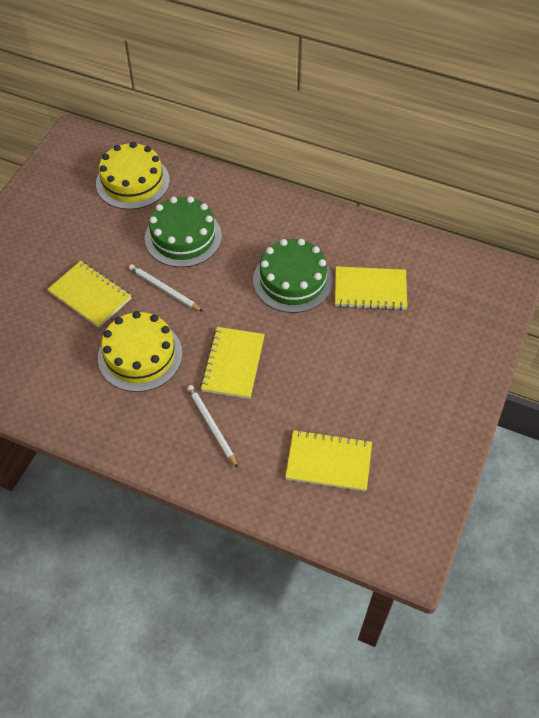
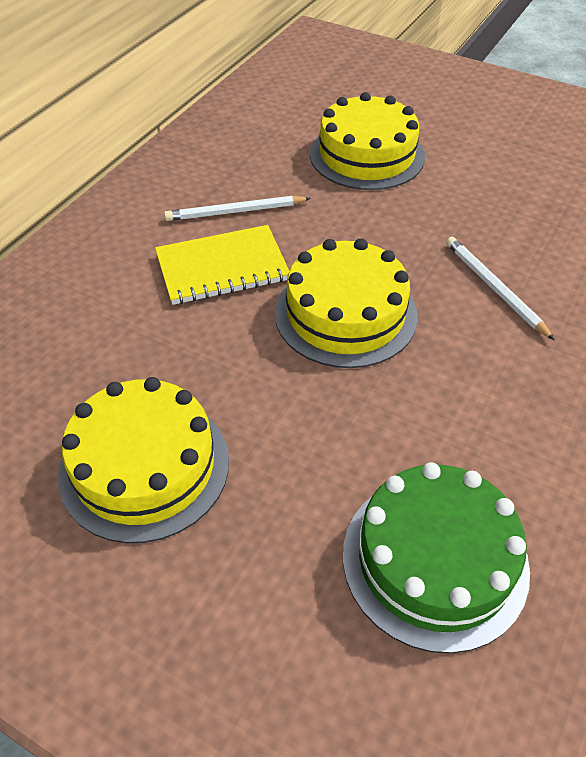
green cake: 2 -> 1
yellow cake: 2 -> 3
yellow notebook: 4 -> 1

